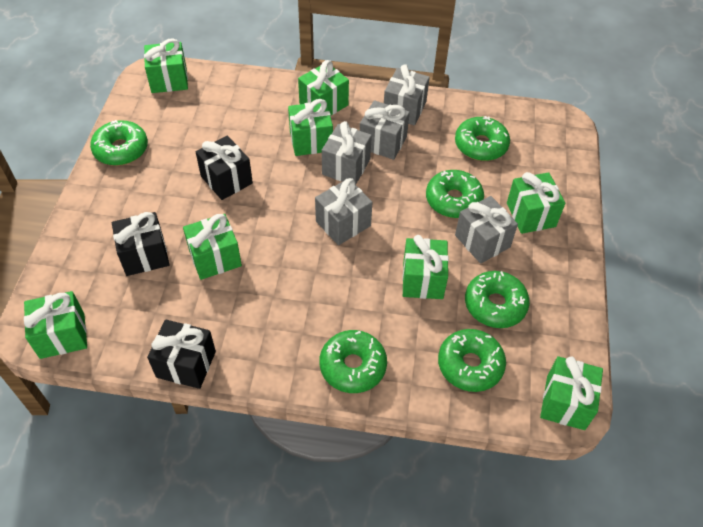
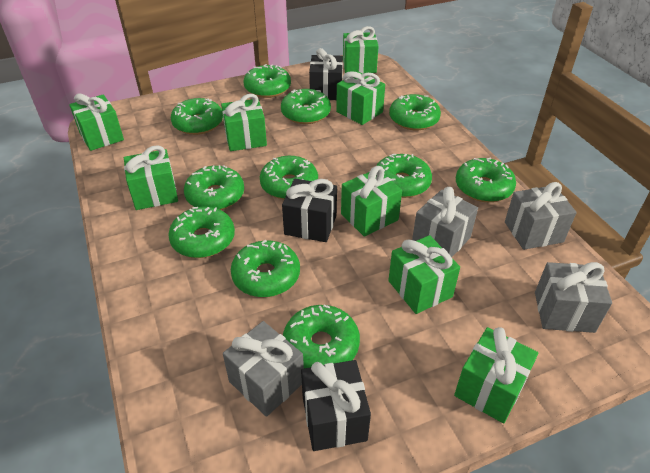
green donut: 6 -> 11
grey gift: 5 -> 4

